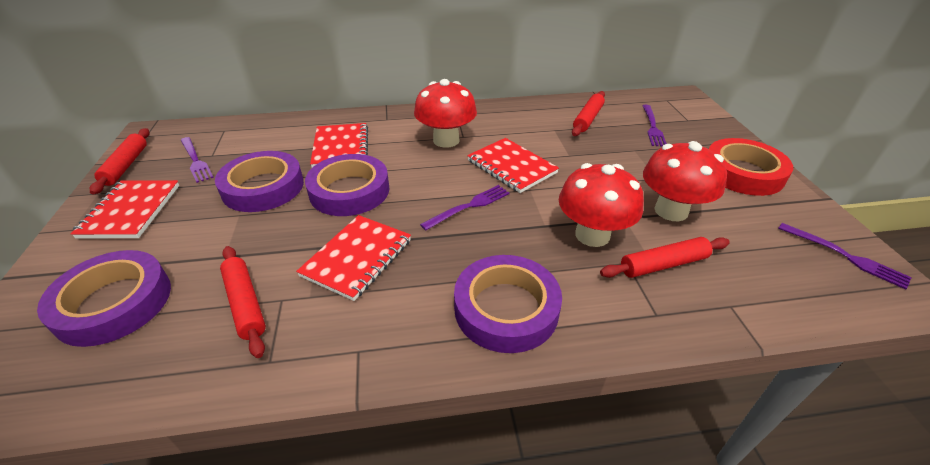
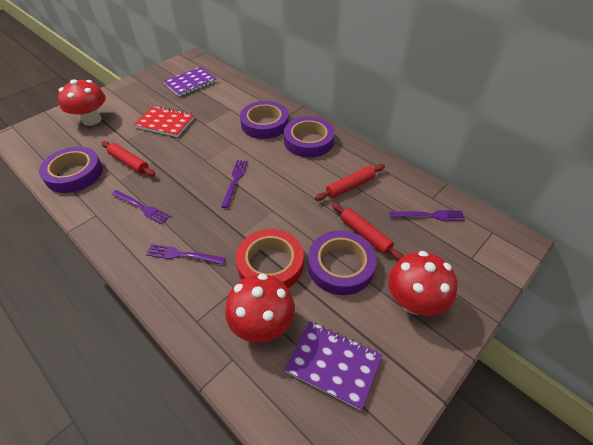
purple notebook: 0 -> 2
red notebook: 4 -> 1
red rolling pin: 4 -> 3

